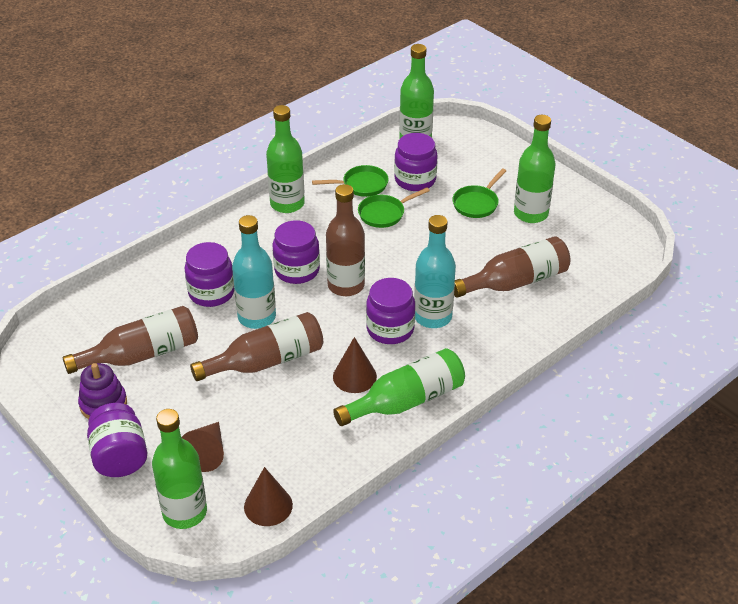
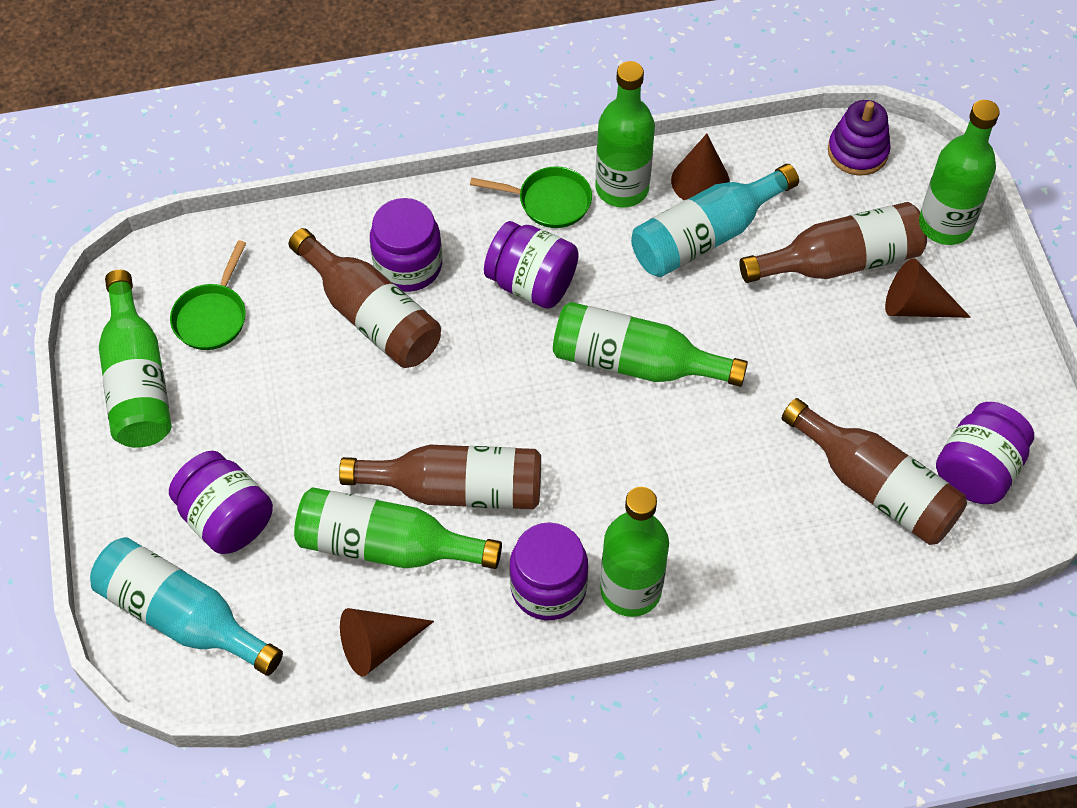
green bottle: 5 -> 6
green pan: 3 -> 2

